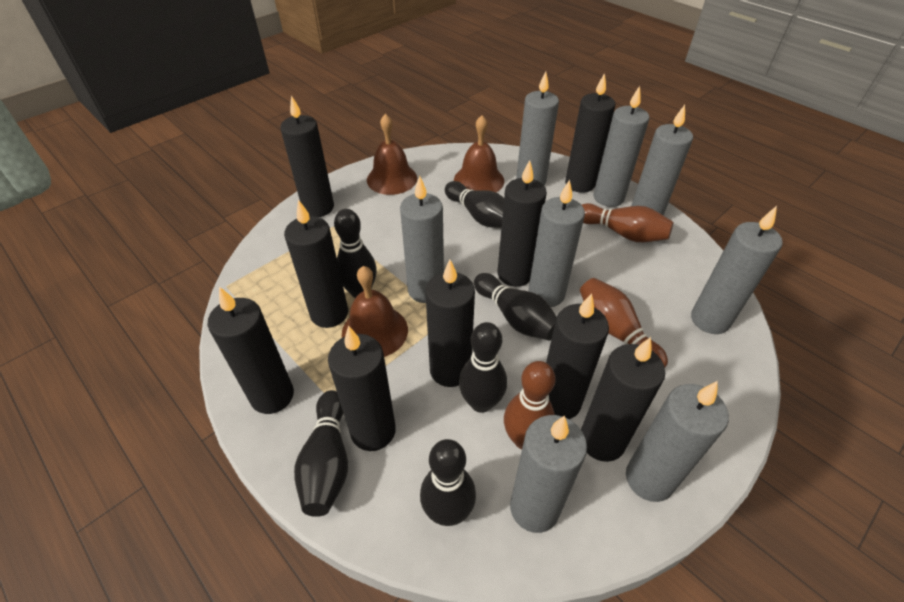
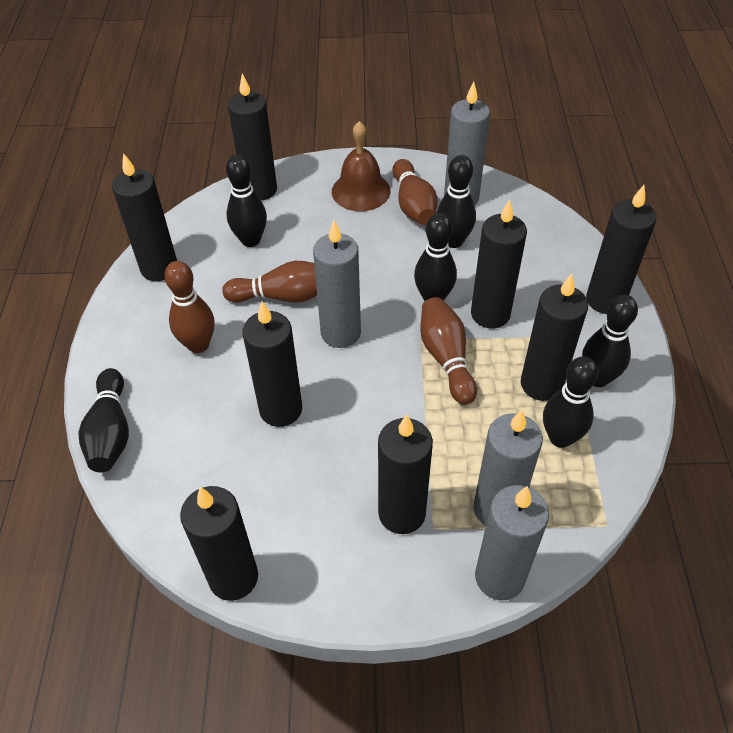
black candle: 9 -> 8
brown bell: 3 -> 1
brown bowling pin: 3 -> 4
grey candle: 8 -> 4

